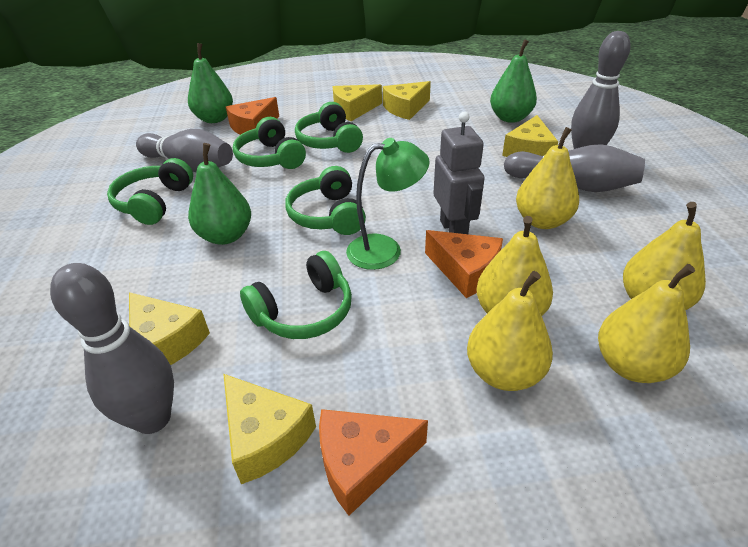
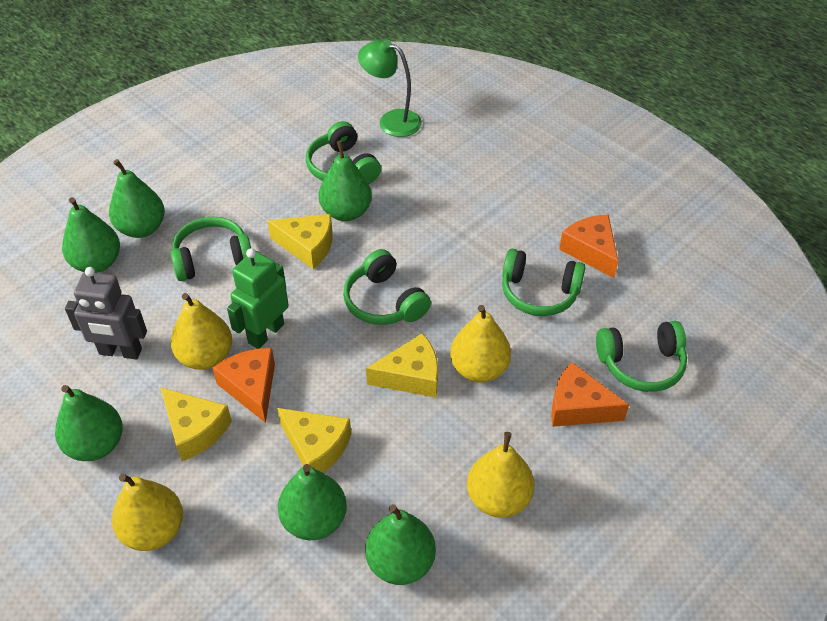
green pear: 3 -> 6
green robot: 0 -> 1
grey bowling pin: 4 -> 0
yellow cheese: 5 -> 4
yellow pear: 5 -> 4

